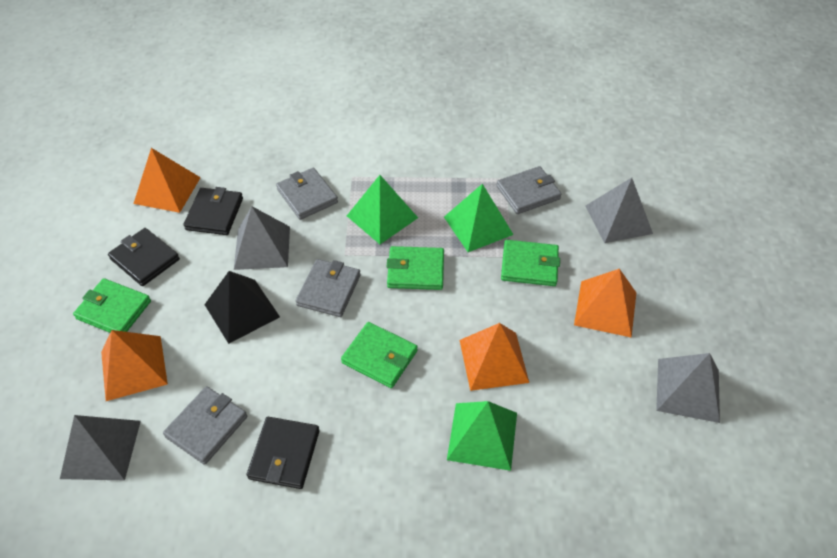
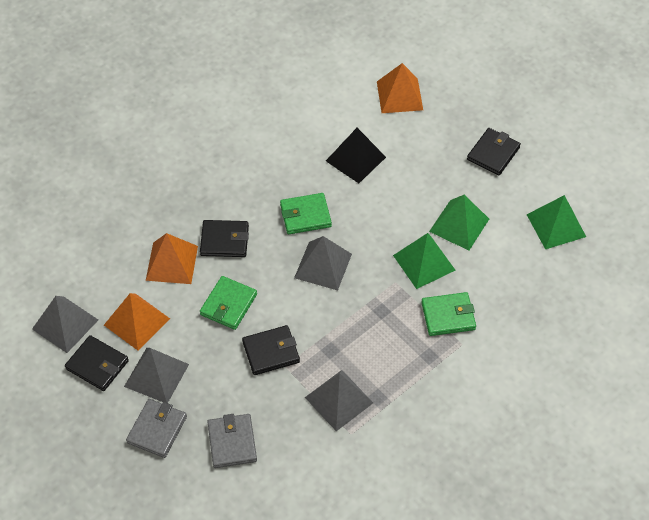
black wallet: 3 -> 4
green wallet: 4 -> 3
grey wallet: 4 -> 2
orange pyramid: 4 -> 3

